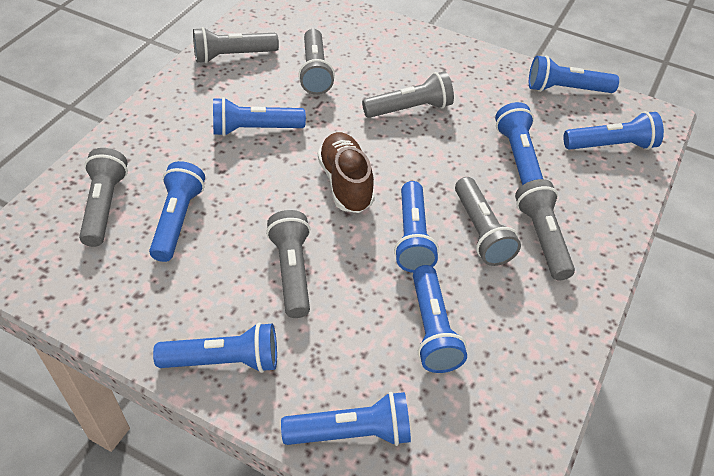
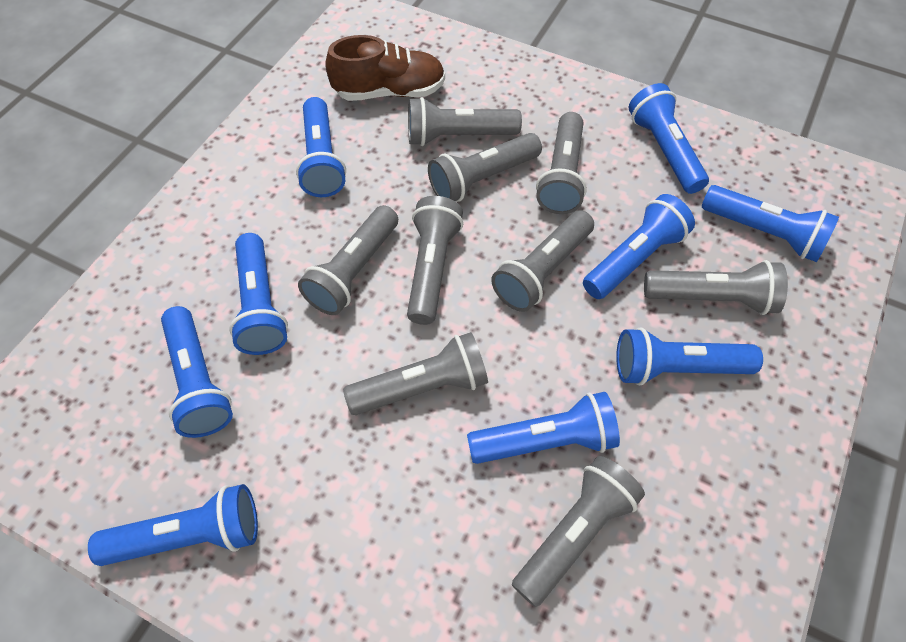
grey flashlight: 7 -> 9

